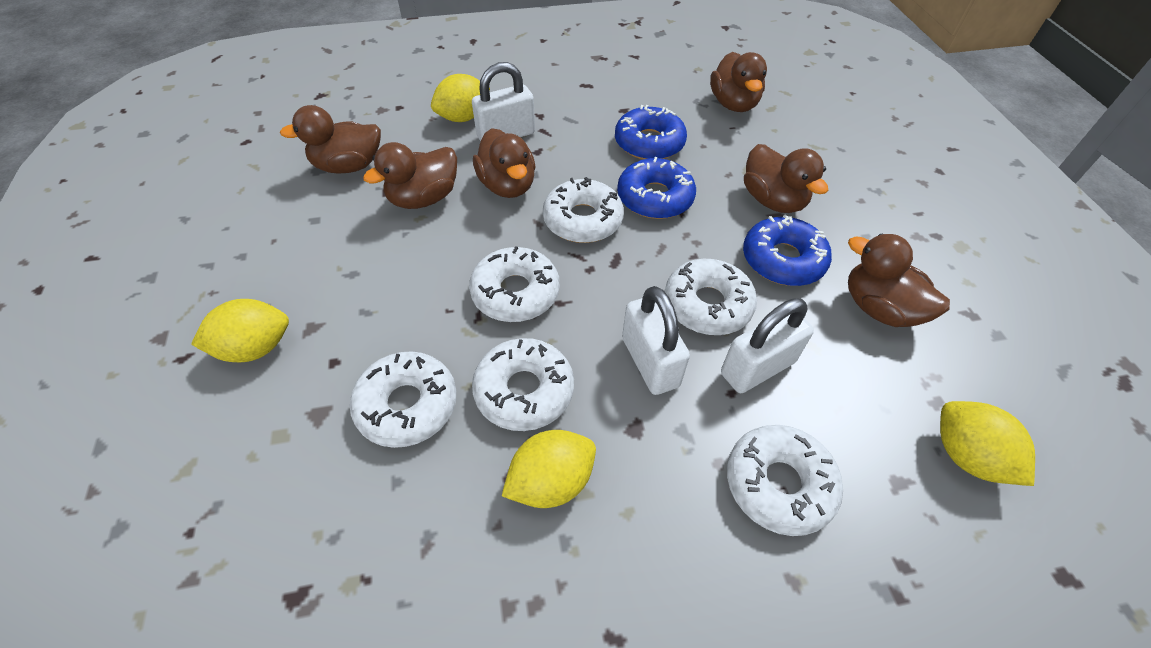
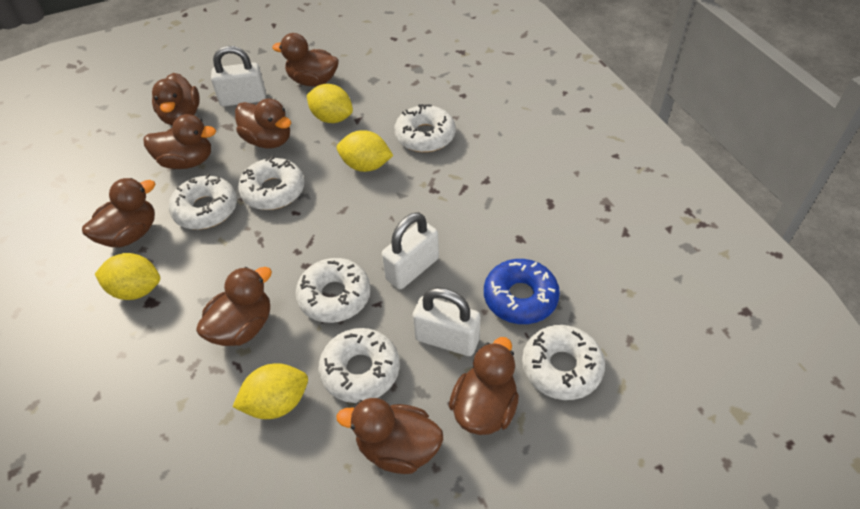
blue donut: 3 -> 1
brown duck: 6 -> 8

